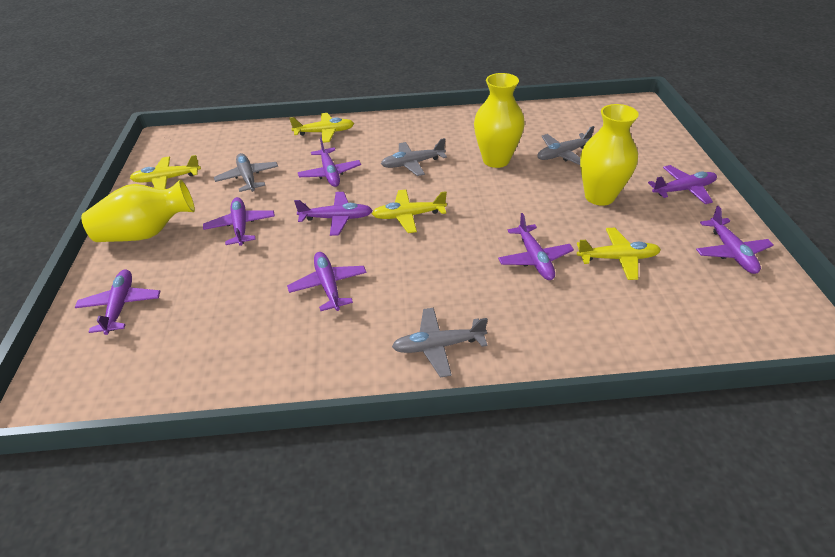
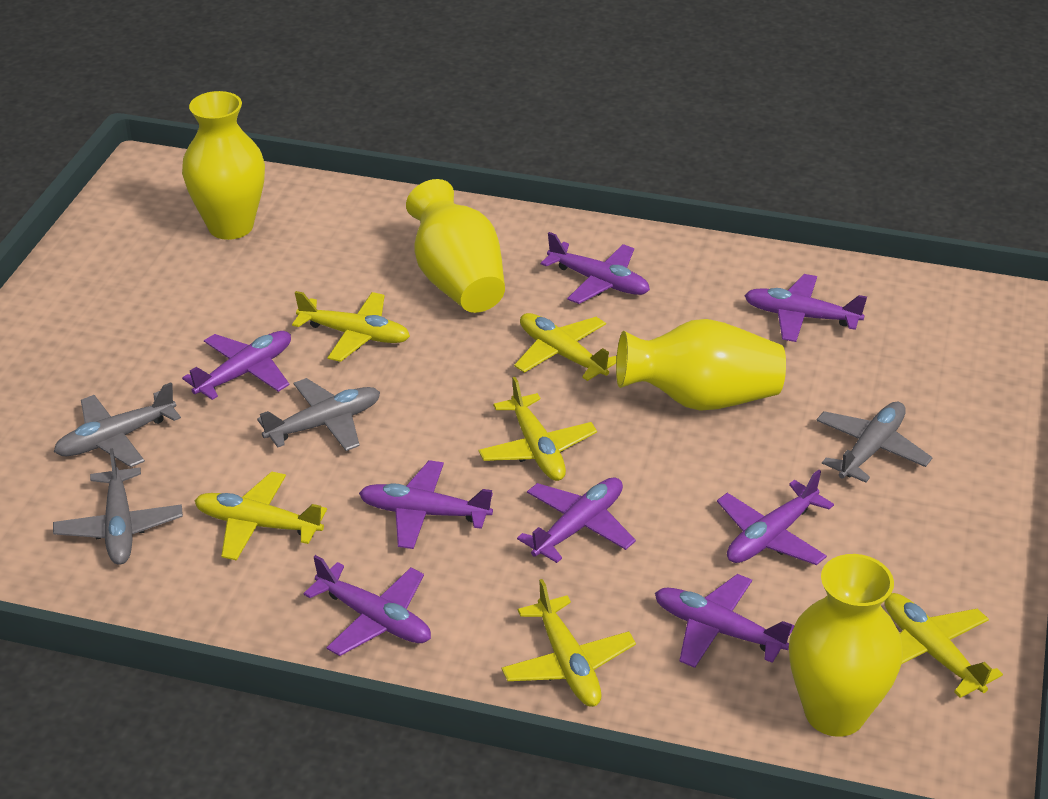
yellow plane: 4 -> 6
yellow vase: 3 -> 4

